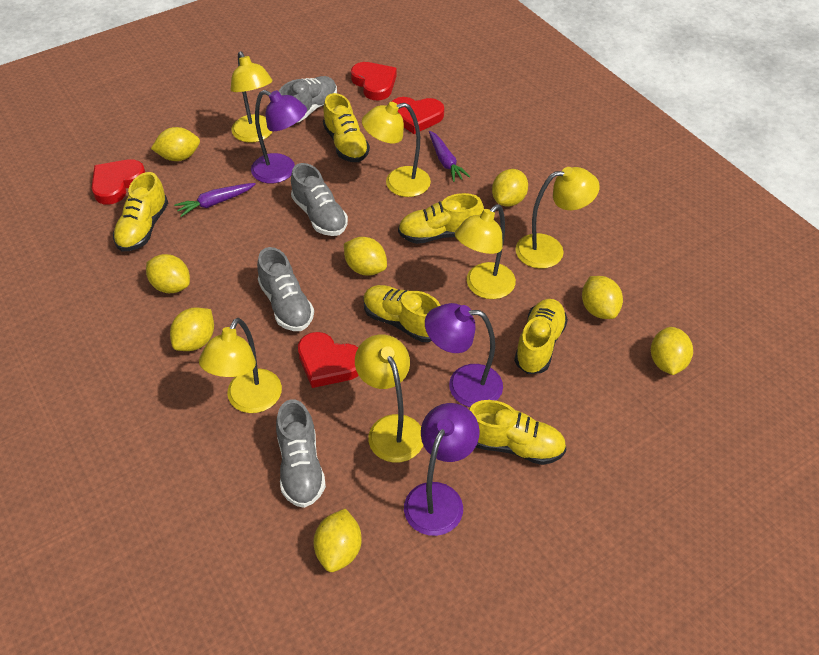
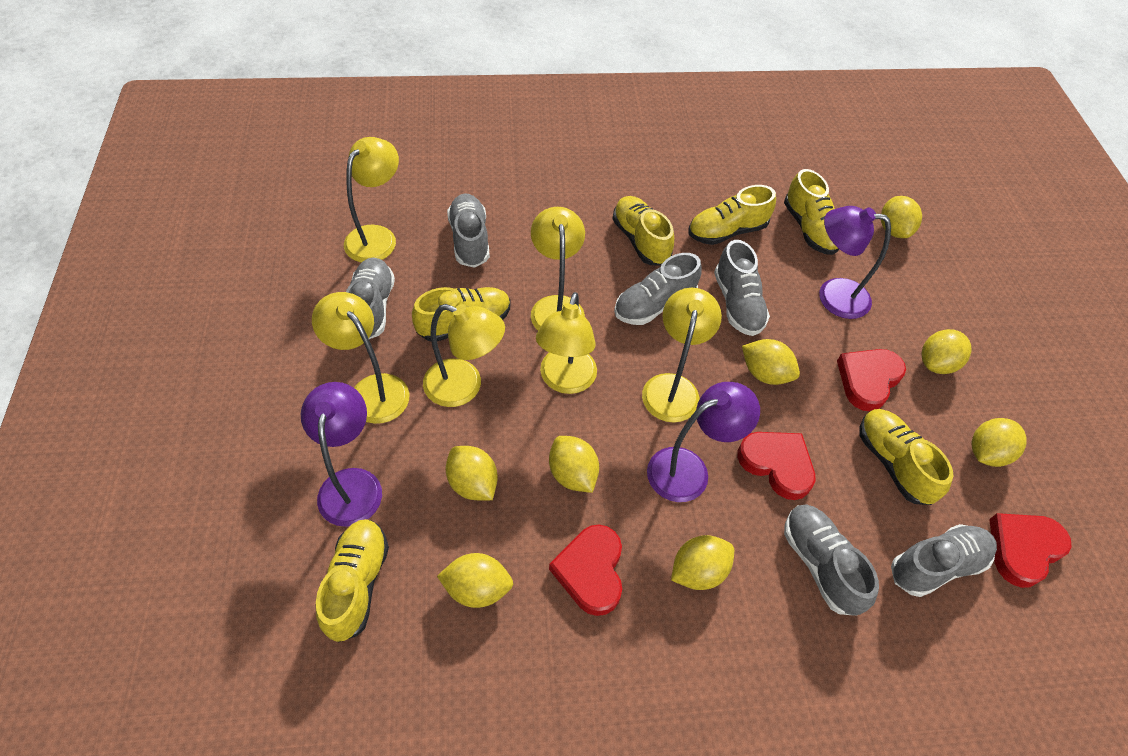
grey shoe: 4 -> 6
purple carrot: 2 -> 0

